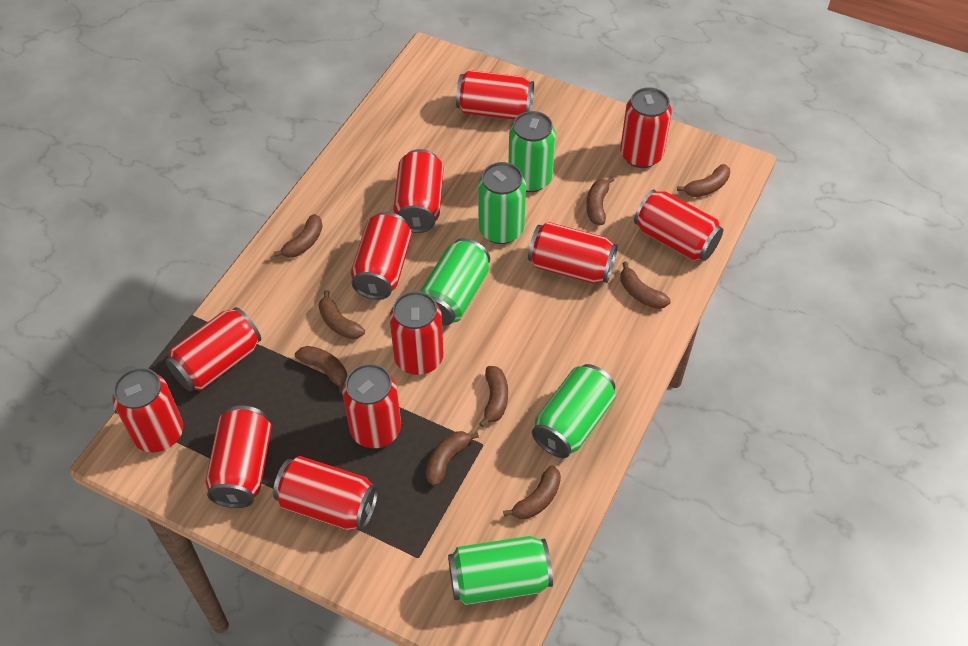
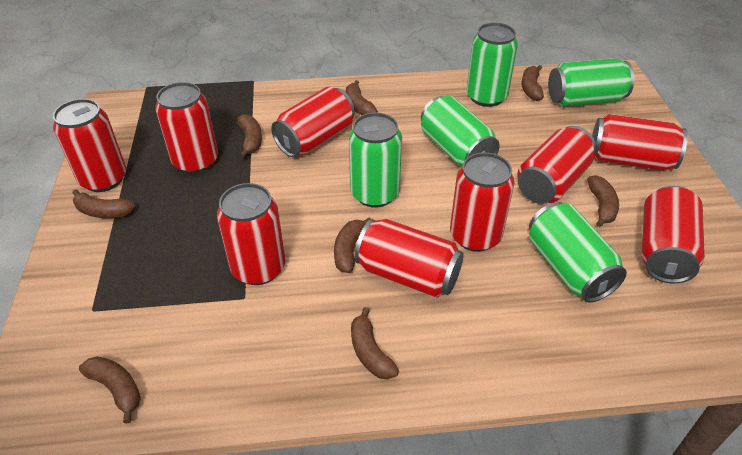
brown banana: 9 -> 8
red can: 12 -> 9

